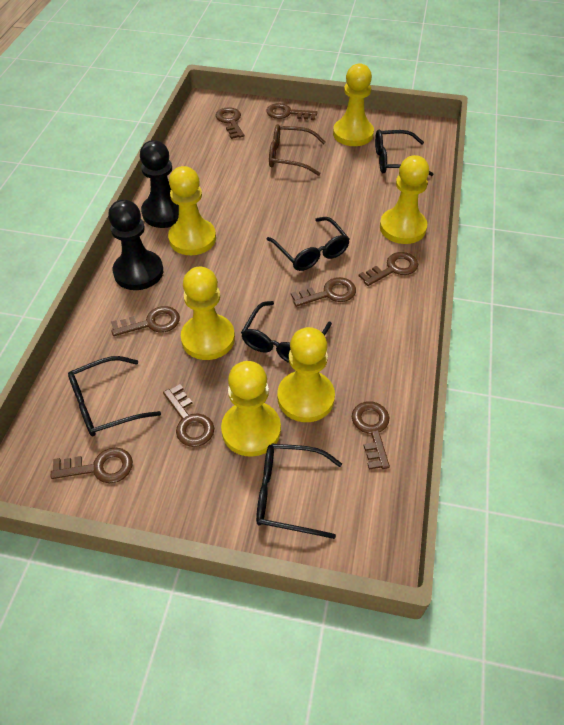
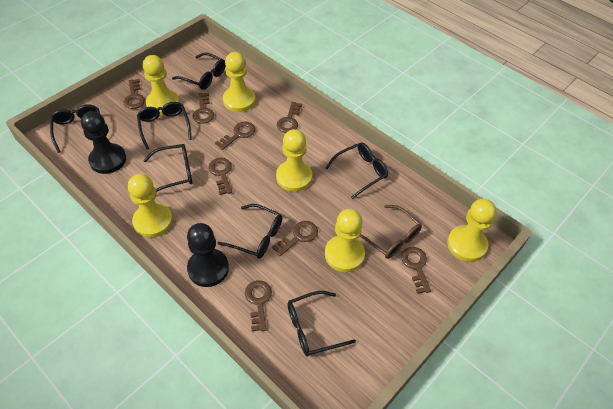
black glasses: 5 -> 7

